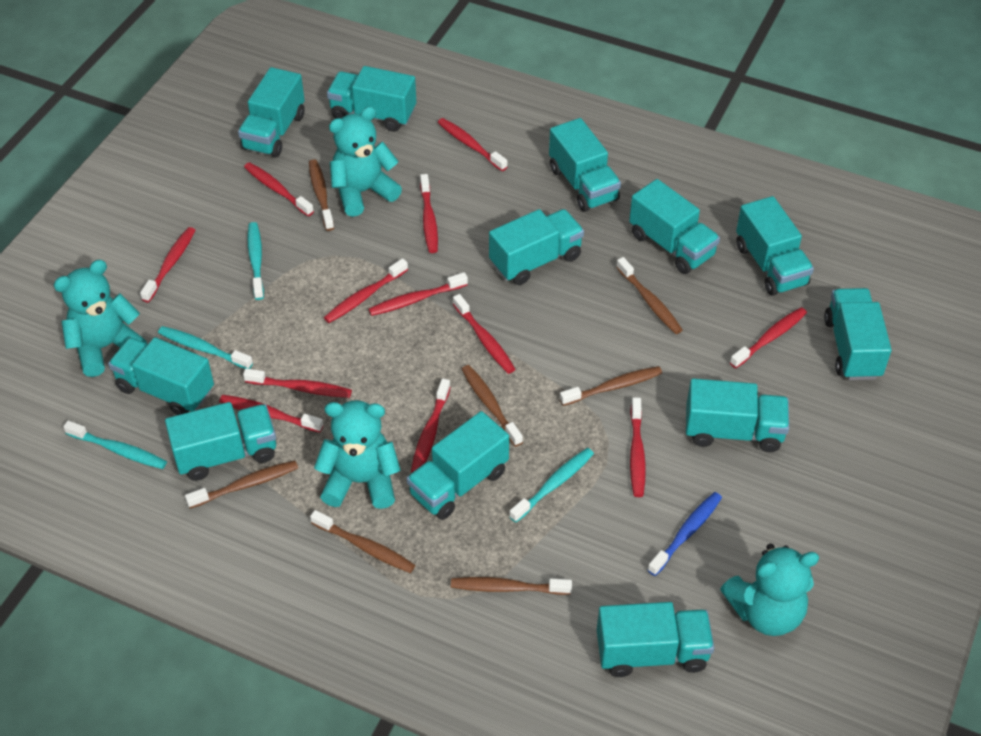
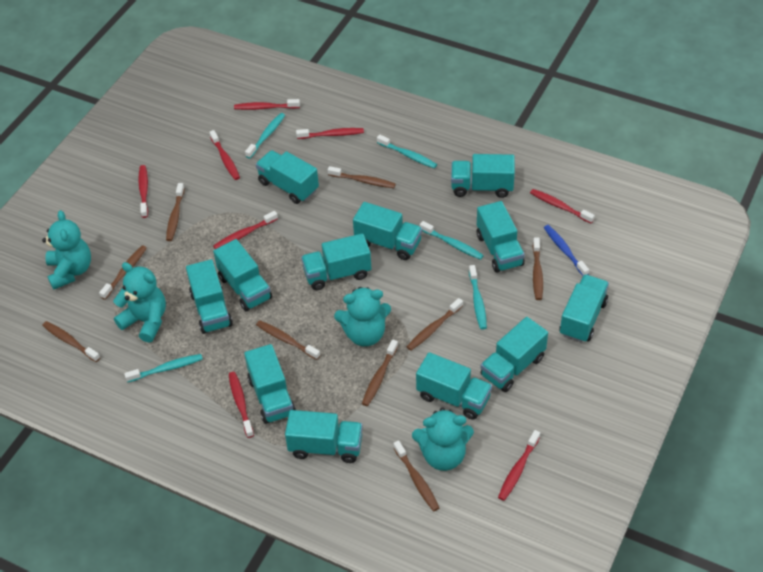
brown toothbrush: 7 -> 9
red toothbrush: 12 -> 8
turquoise toothbrush: 4 -> 5

